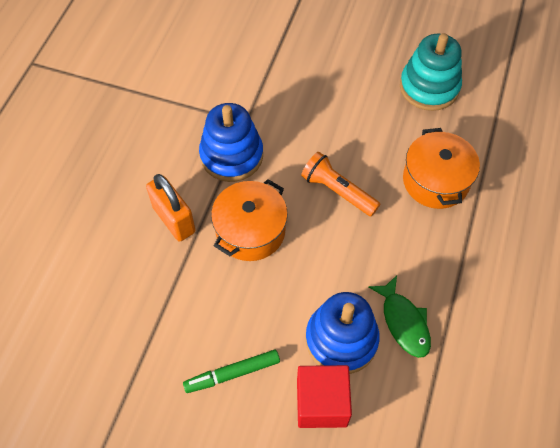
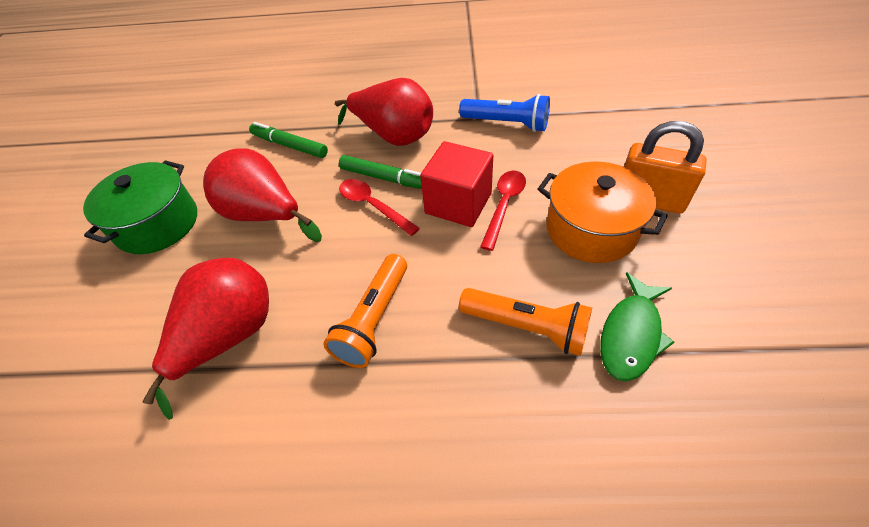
blue flashlight: 0 -> 1
blue stacking toy: 2 -> 0
green marker: 1 -> 2
green pot: 0 -> 1
orange flashlight: 1 -> 2
orange pot: 2 -> 1
red pear: 0 -> 3
red spoon: 0 -> 2
turquoise stacking toy: 1 -> 0

